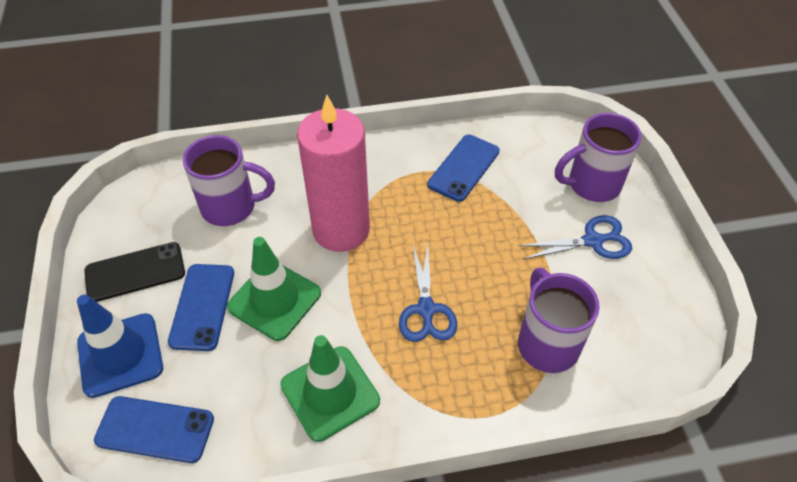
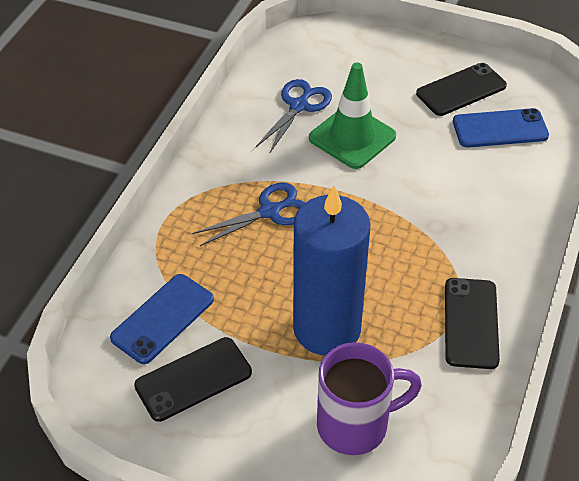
black phone: 1 -> 3
blue candle: 0 -> 1
blue phone: 3 -> 2
blue traffic cone: 1 -> 0
green traffic cone: 2 -> 1
pink candle: 1 -> 0
purple mug: 3 -> 1

